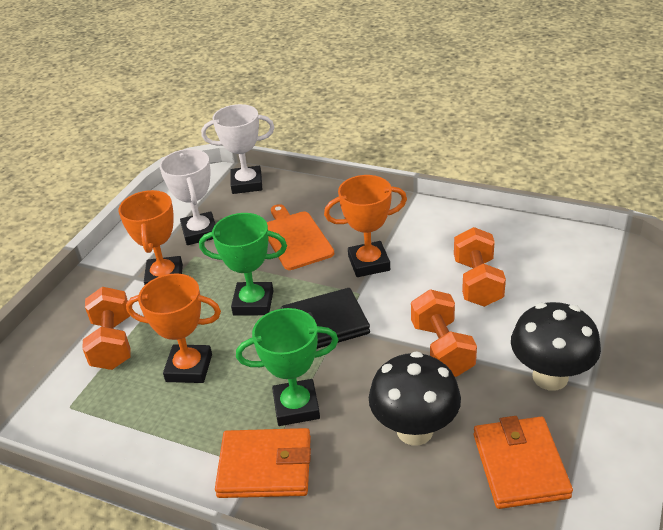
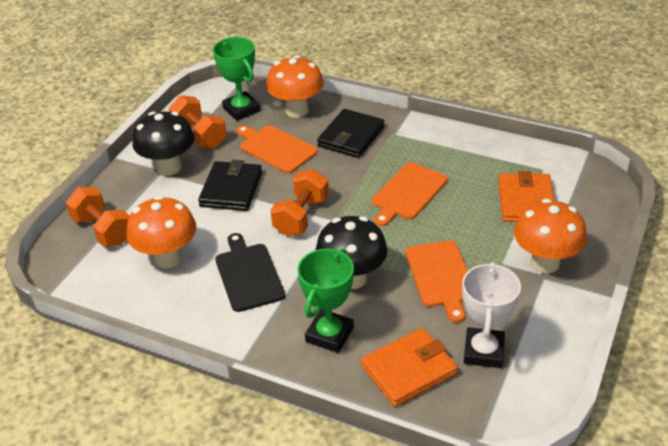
black cutting board: 0 -> 1
black wallet: 1 -> 2
orange cutting board: 1 -> 3
orange mushroom: 0 -> 3
orange trophy: 3 -> 0
white trophy: 2 -> 1

